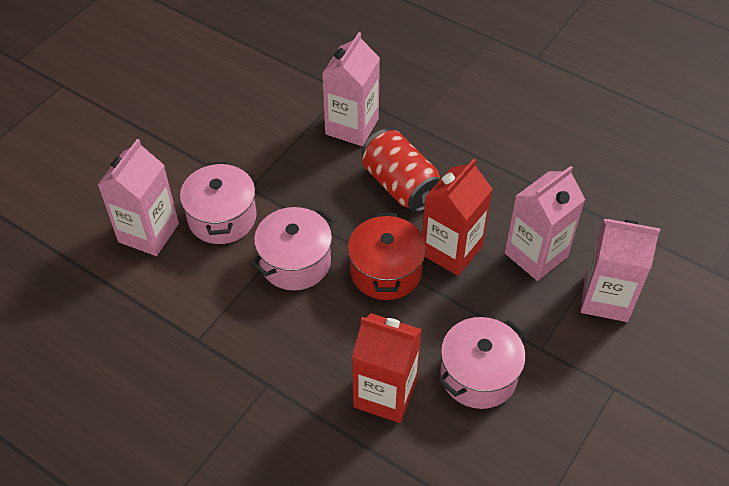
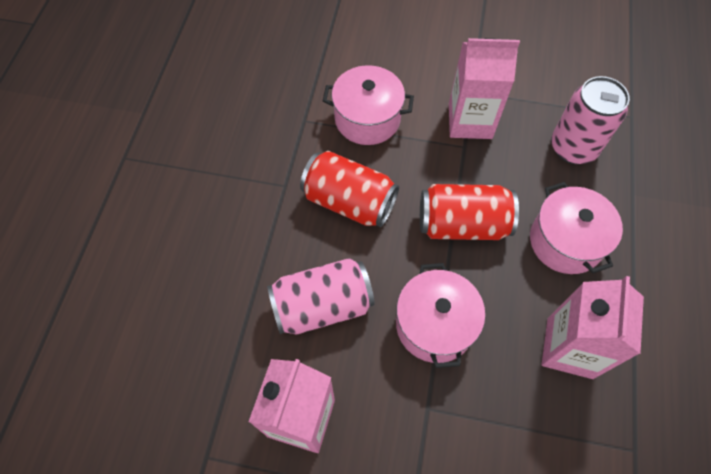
pink can: 0 -> 2
pink carton: 4 -> 3
red can: 1 -> 2
red carton: 2 -> 0
red pot: 1 -> 0

